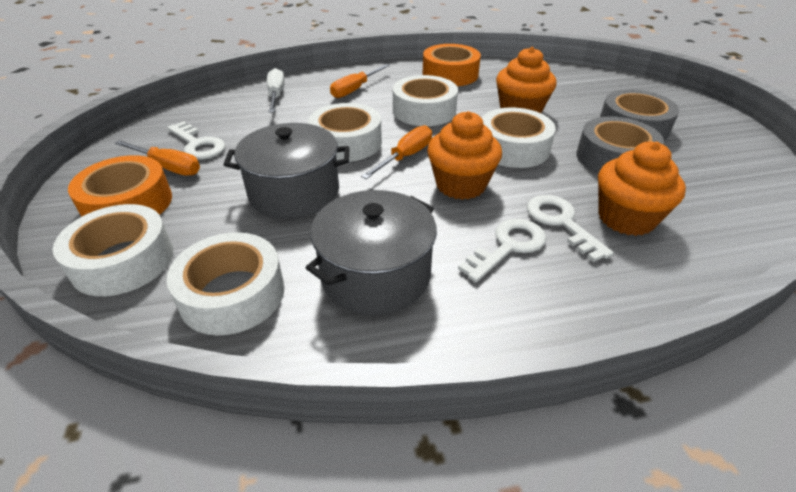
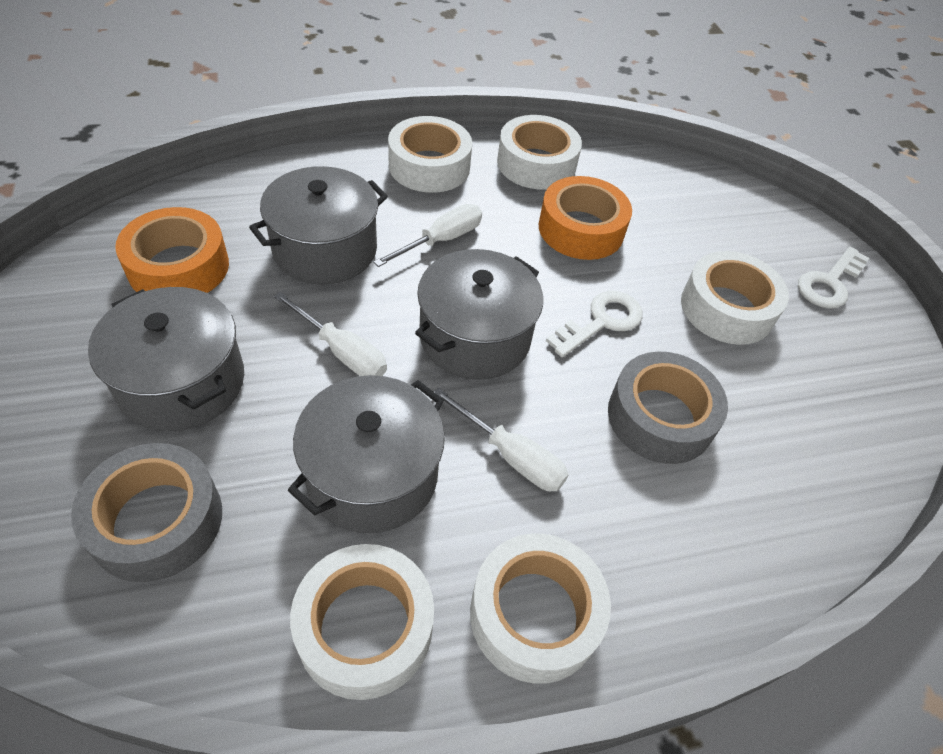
grey pot: 2 -> 4
orange cupcake: 3 -> 0
orange screwdriver: 3 -> 0
white key: 3 -> 2
white screwdriver: 1 -> 3

